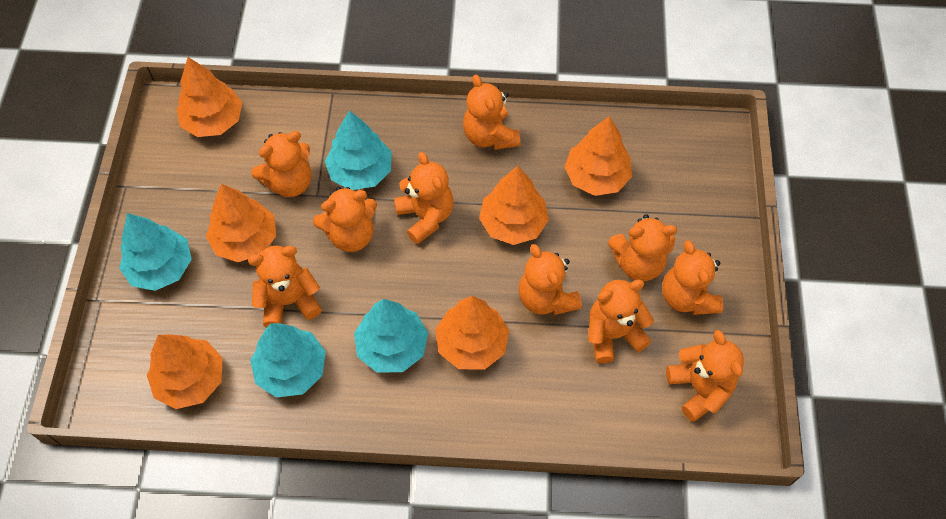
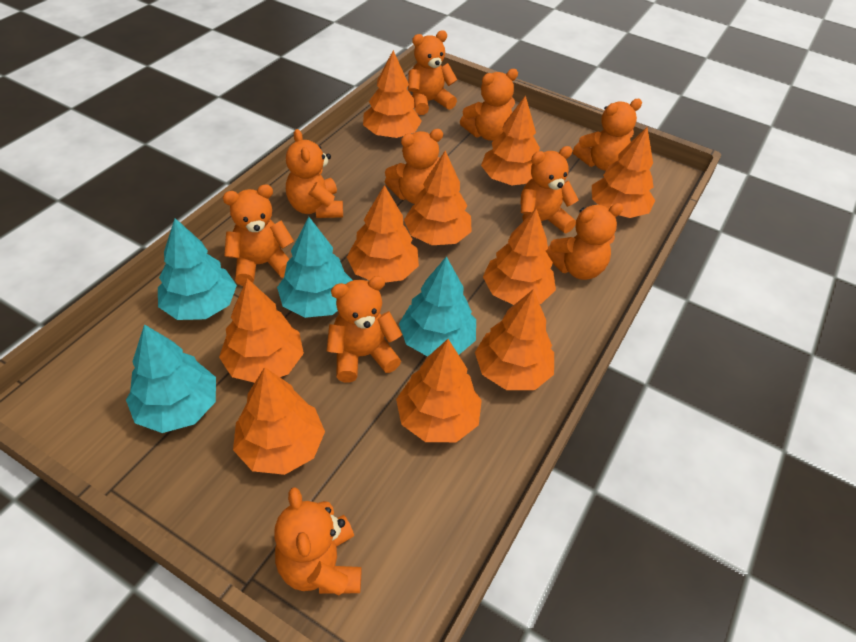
orange tree: 6 -> 10

